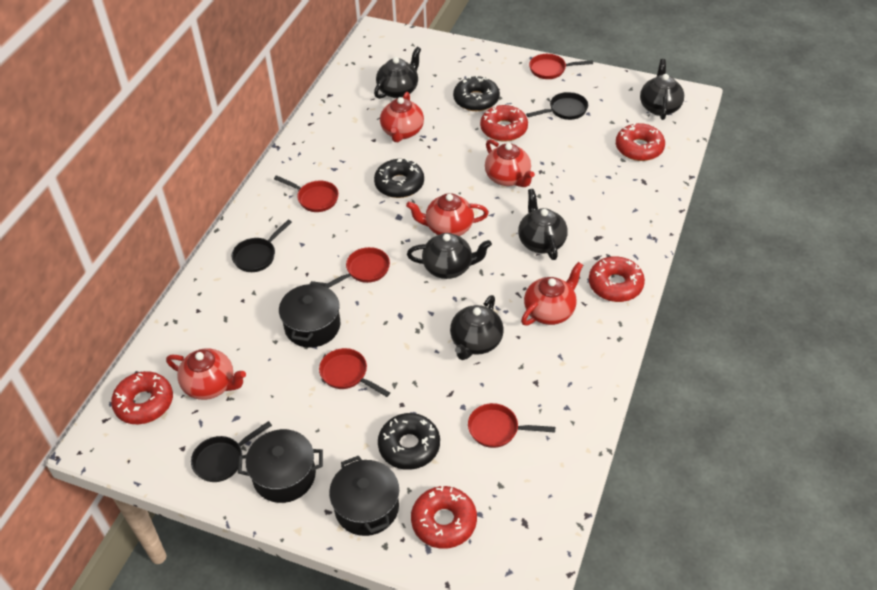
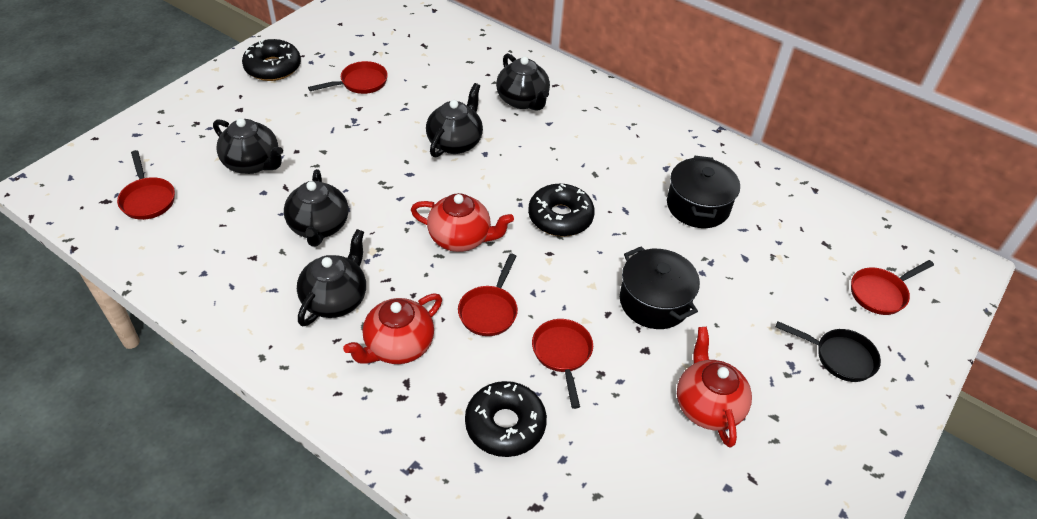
black pan: 3 -> 1
black pot: 3 -> 2
red donut: 5 -> 0
red teapot: 5 -> 3

